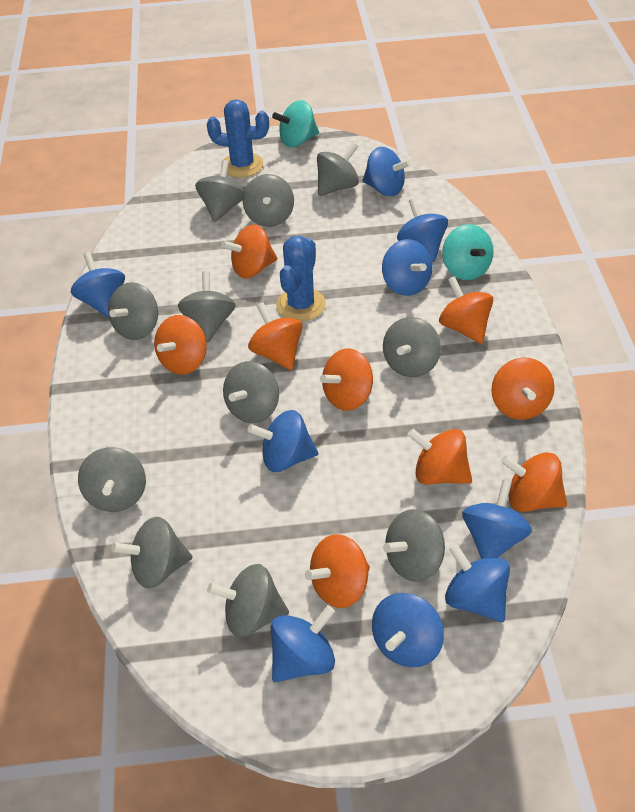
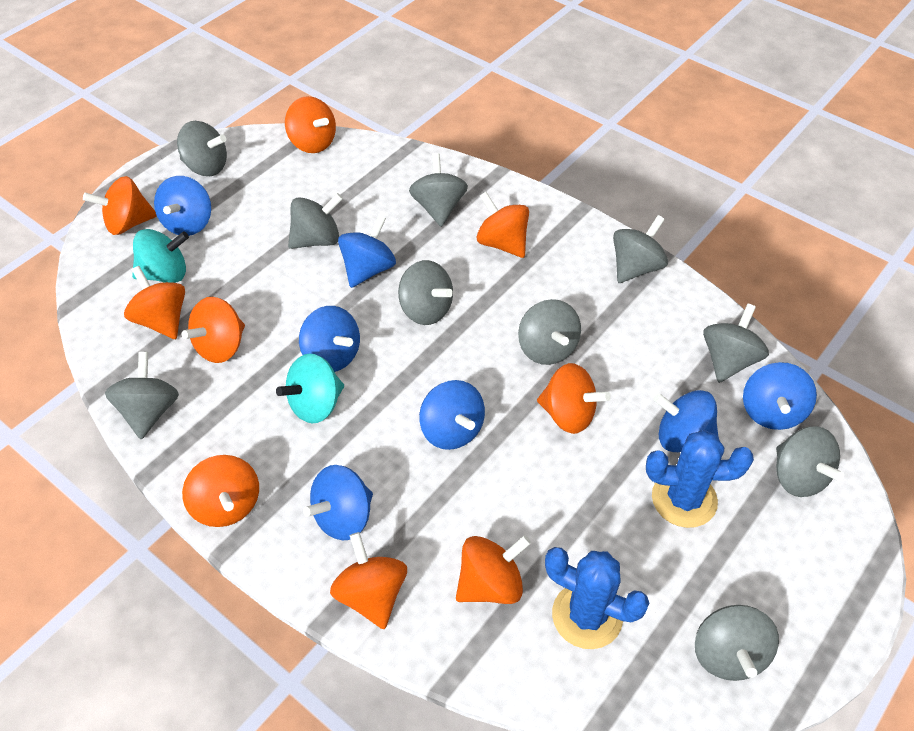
blue spinning top: 9 -> 7
grey spinning top: 11 -> 10

